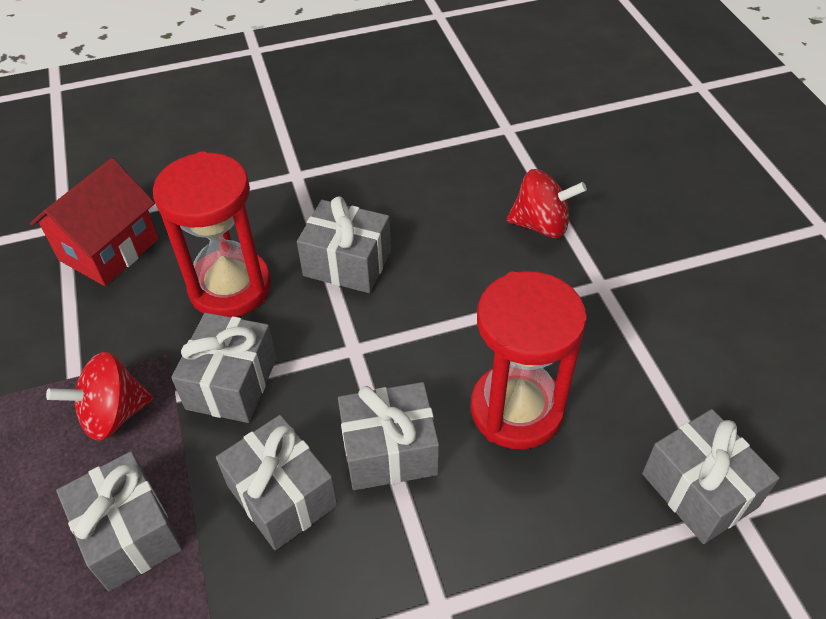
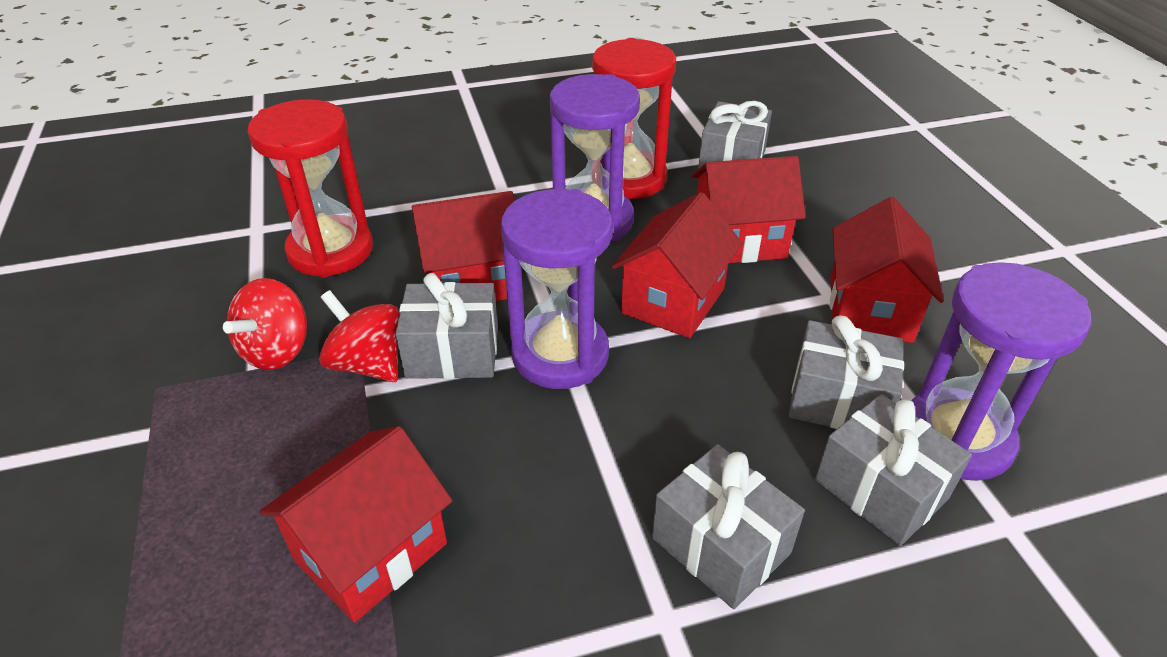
grey gift: 6 -> 5
purple hourglass: 0 -> 3
red house: 1 -> 5

